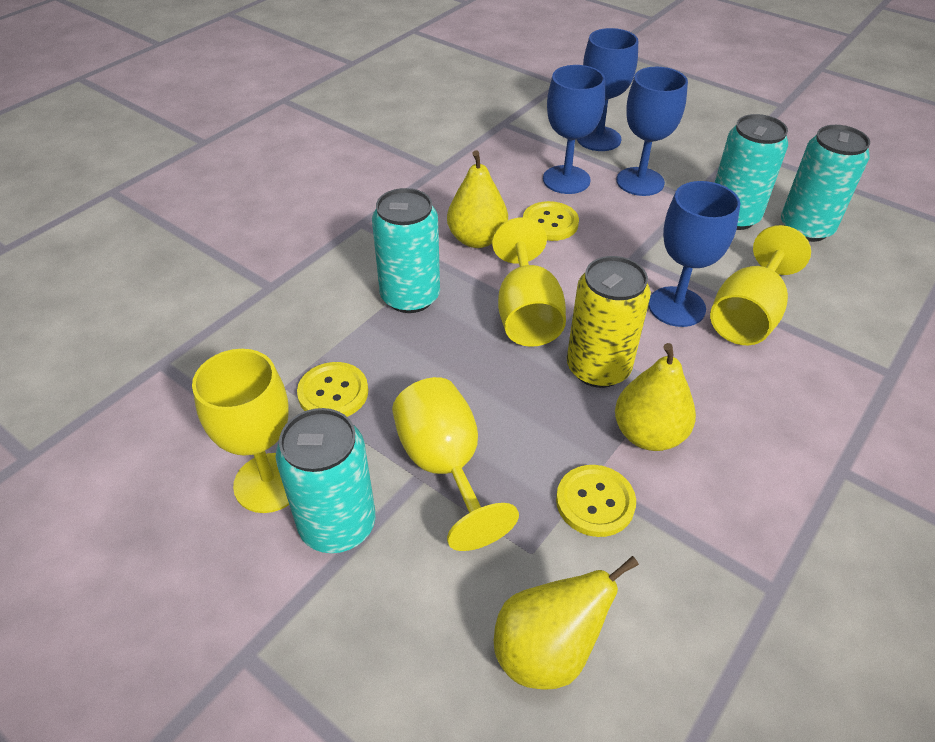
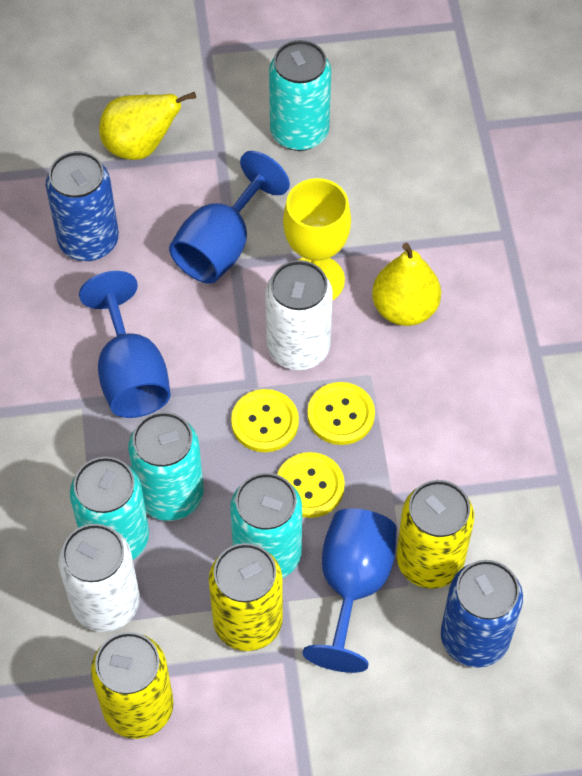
blue can: 0 -> 2
blue goblet: 4 -> 3
white can: 0 -> 2
yellow can: 1 -> 3
yellow goblet: 4 -> 1
yellow pear: 3 -> 2

